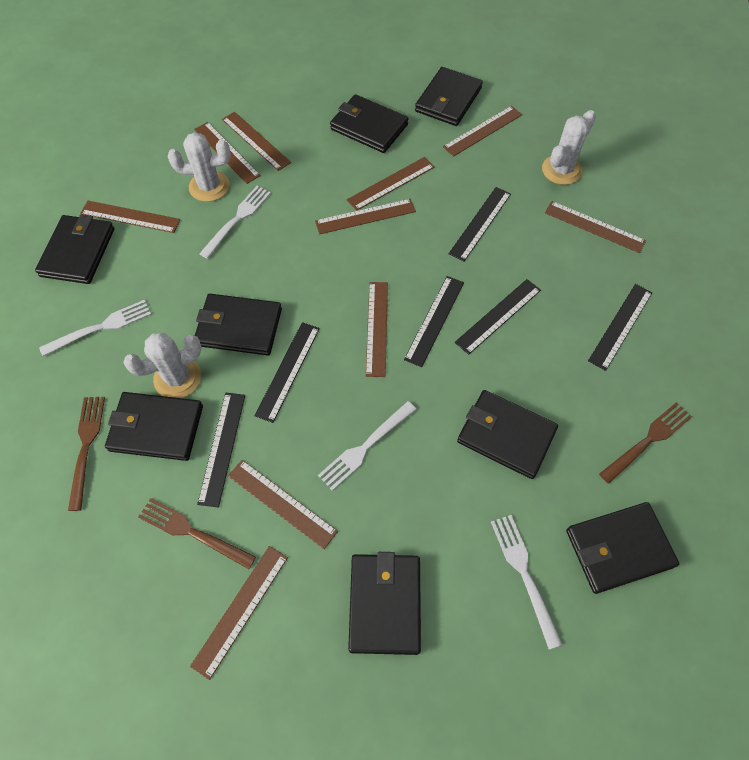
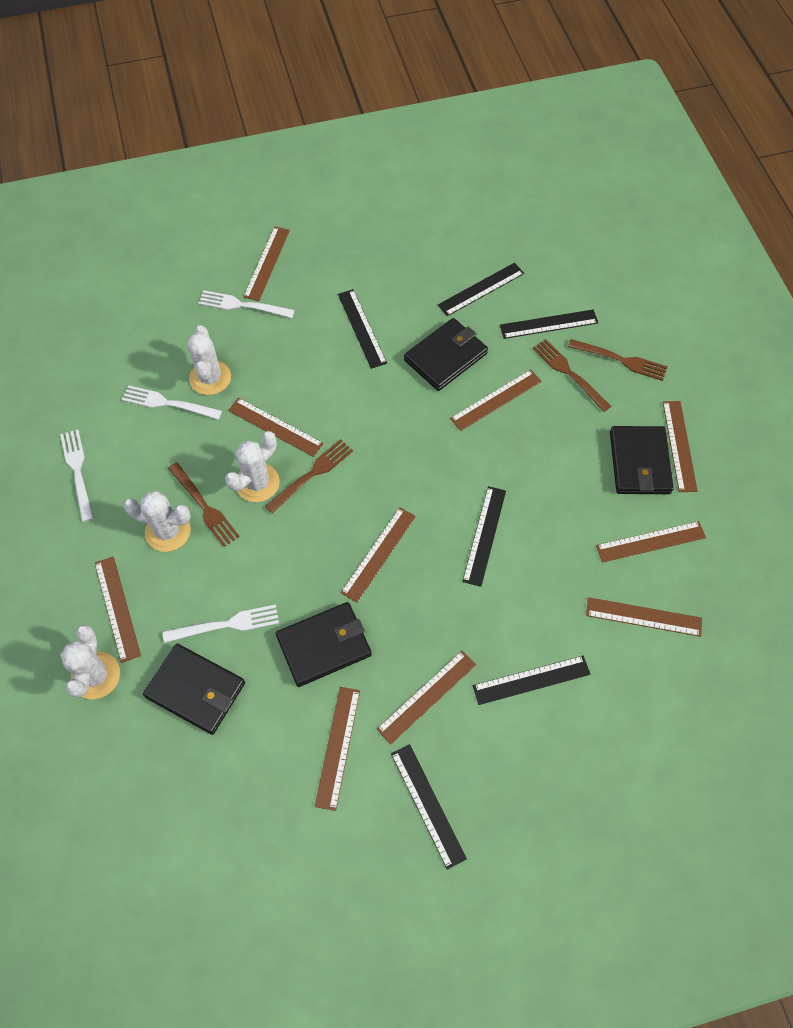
black wallet: 8 -> 4
brown fork: 3 -> 4
white cactus: 3 -> 4

